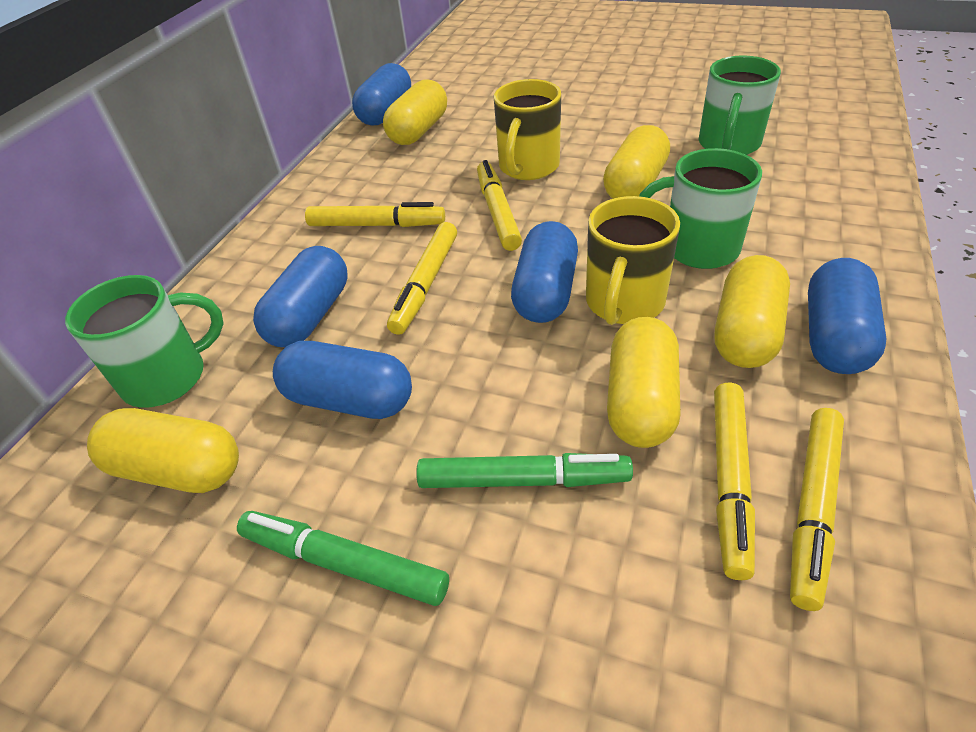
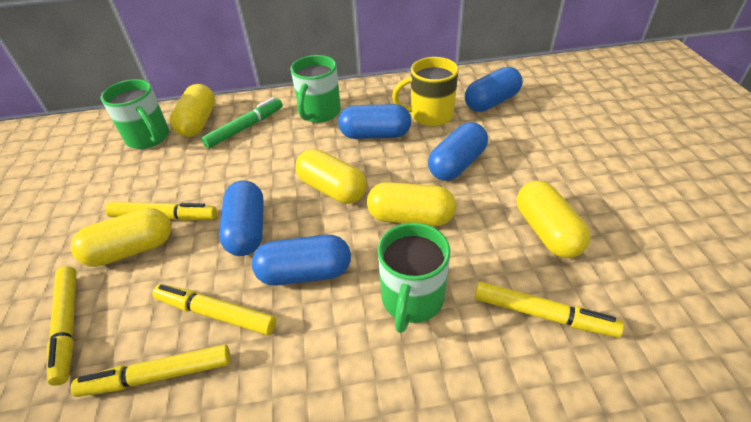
green marker: 2 -> 1
yellow mug: 2 -> 1

